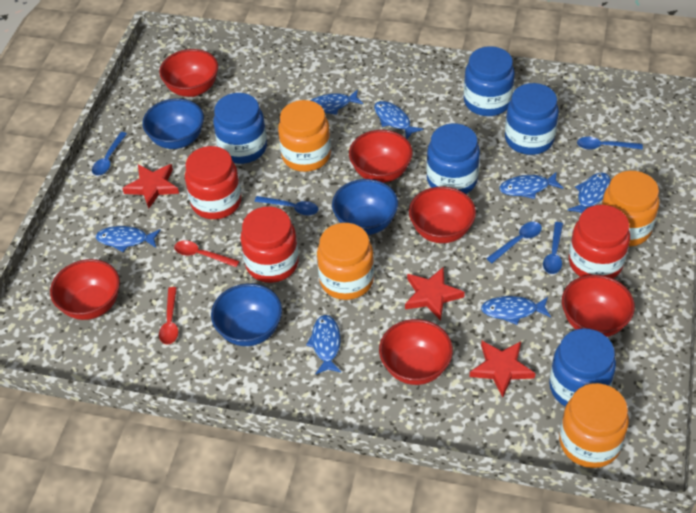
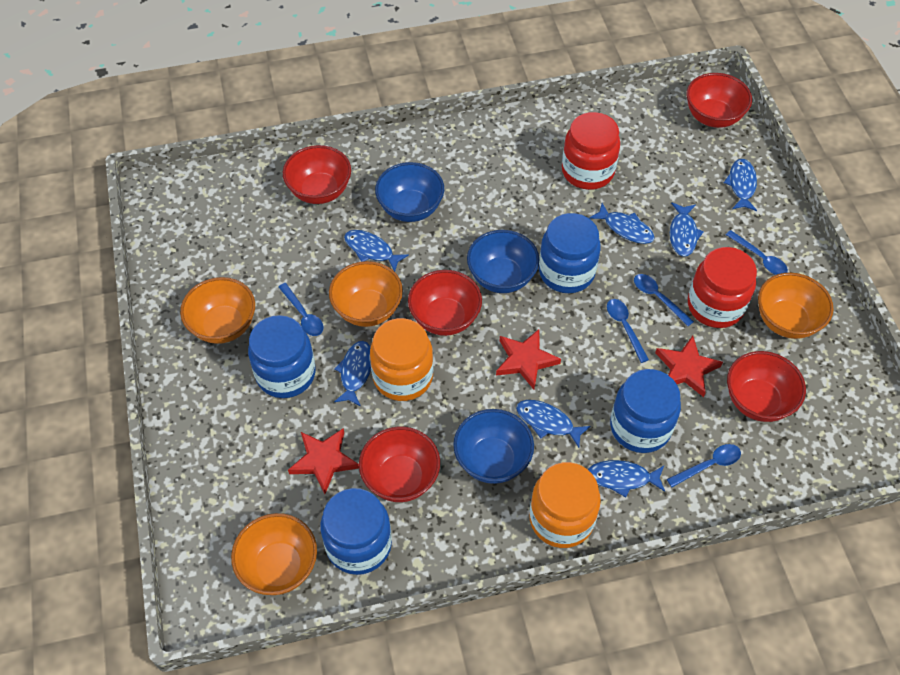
blue jar: 5 -> 4
orange bowl: 0 -> 4
orange jar: 4 -> 2
red bowl: 6 -> 5
red jar: 3 -> 2
red spoon: 2 -> 0

